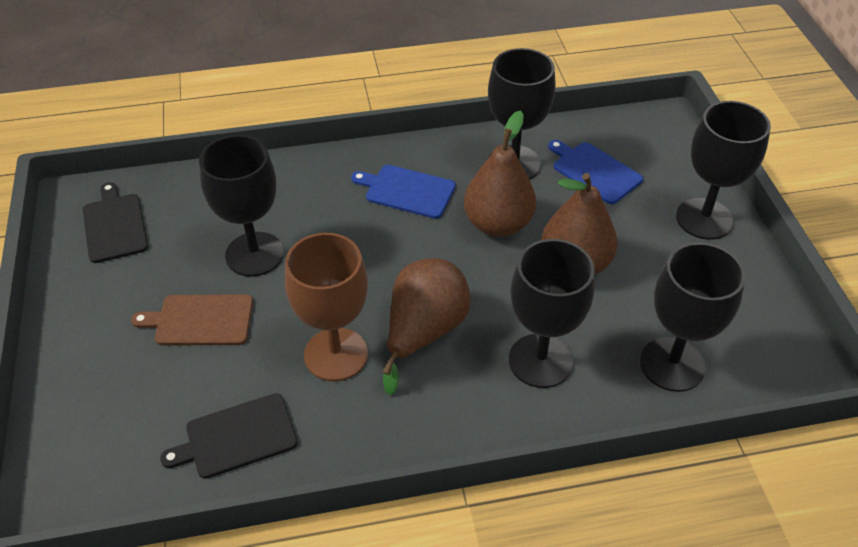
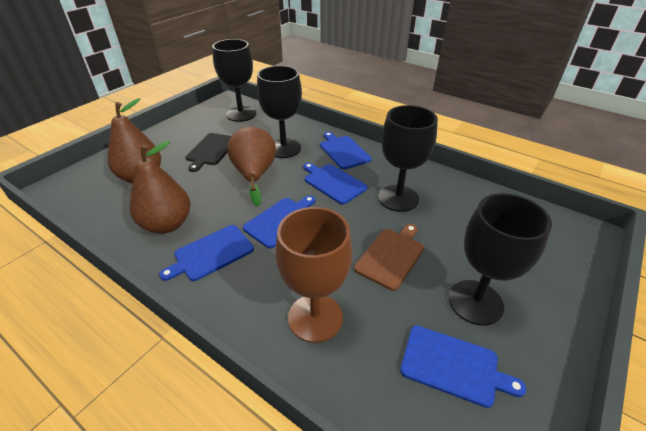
black cutting board: 2 -> 1
black goblet: 5 -> 4
blue cutting board: 2 -> 5

